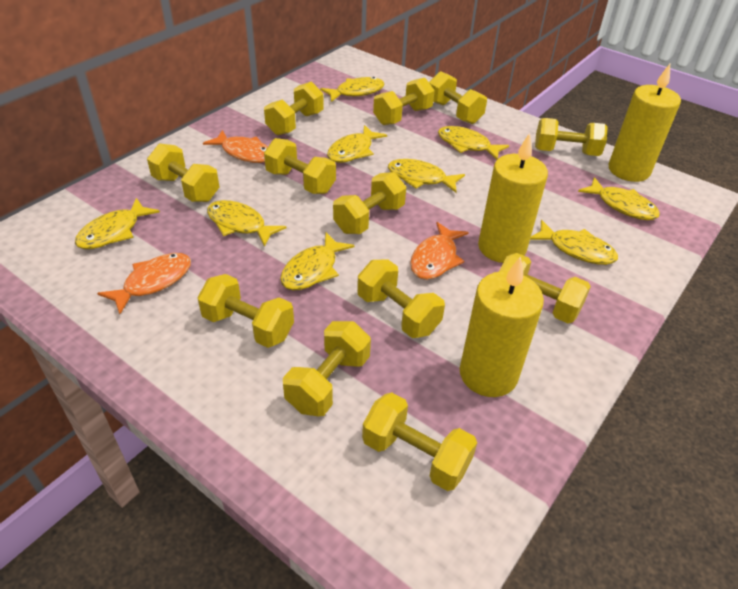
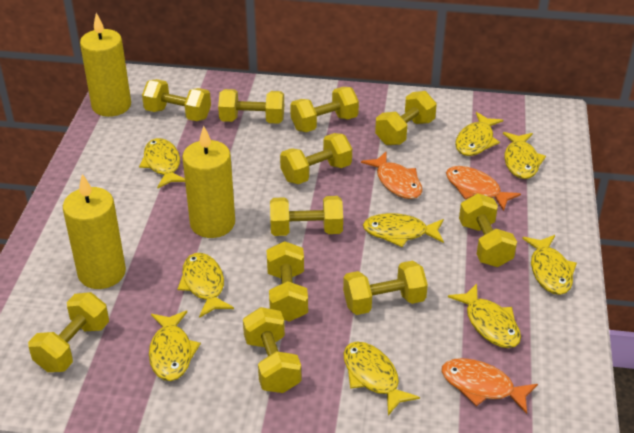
yellow dumbbell: 12 -> 11

